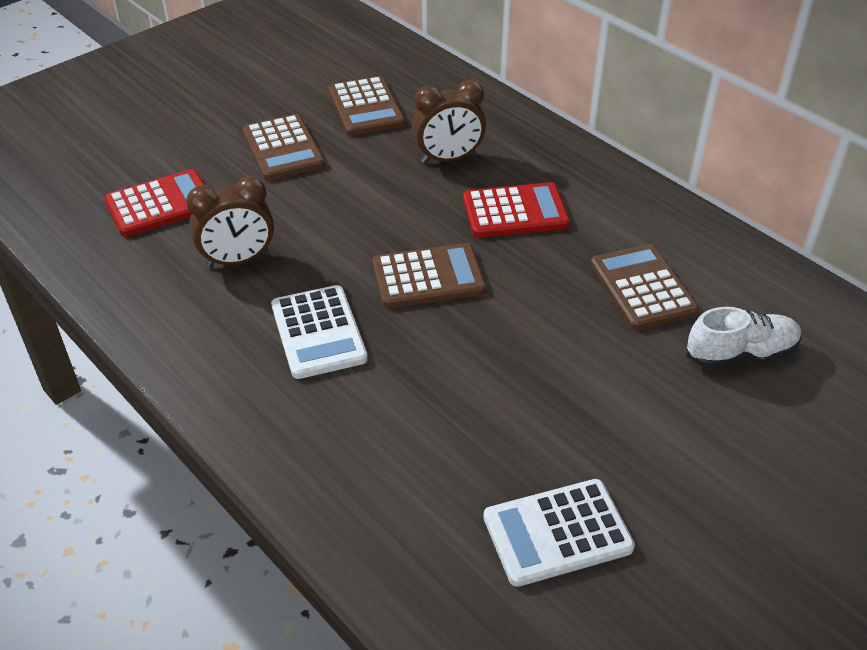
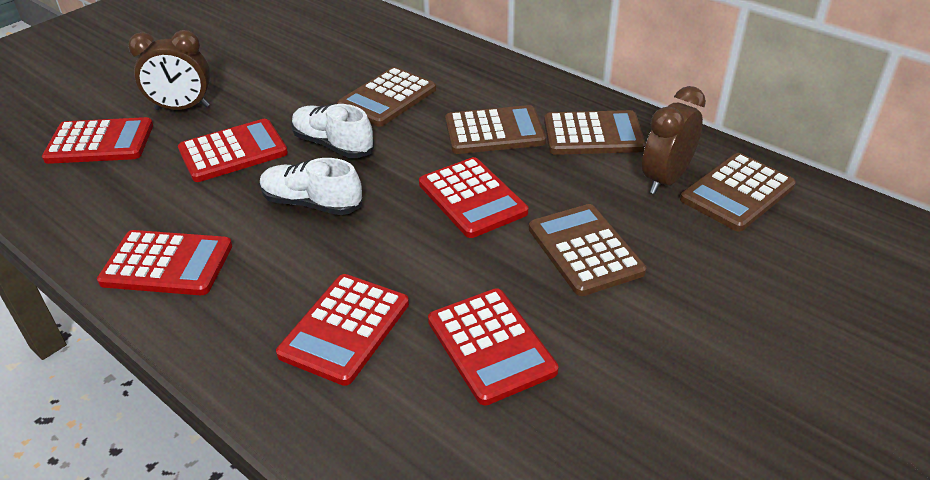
brown calculator: 4 -> 5
red calculator: 2 -> 6
white calculator: 2 -> 0
white shoe: 1 -> 2

